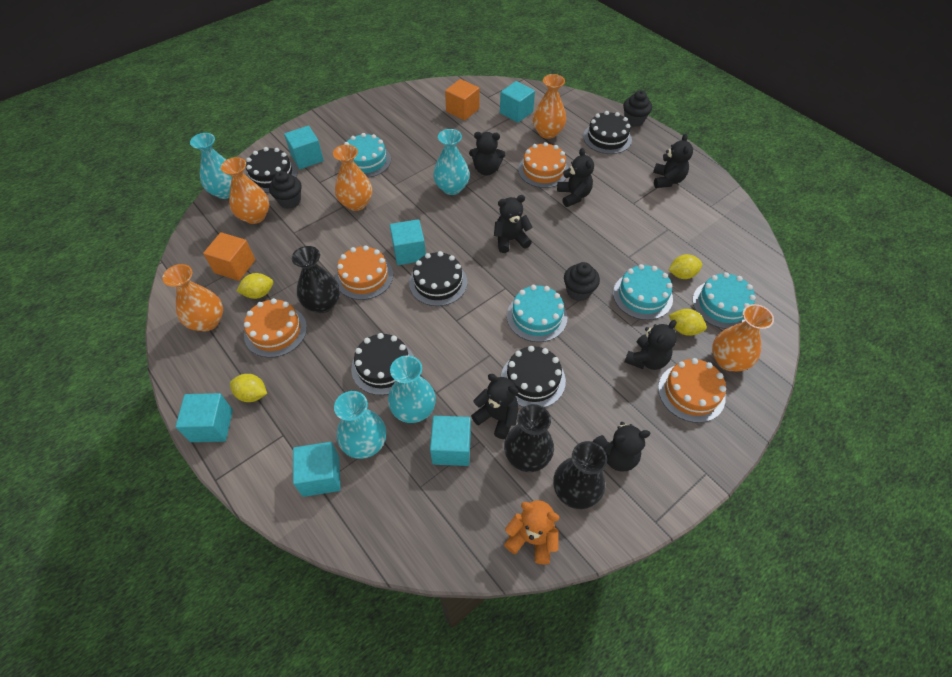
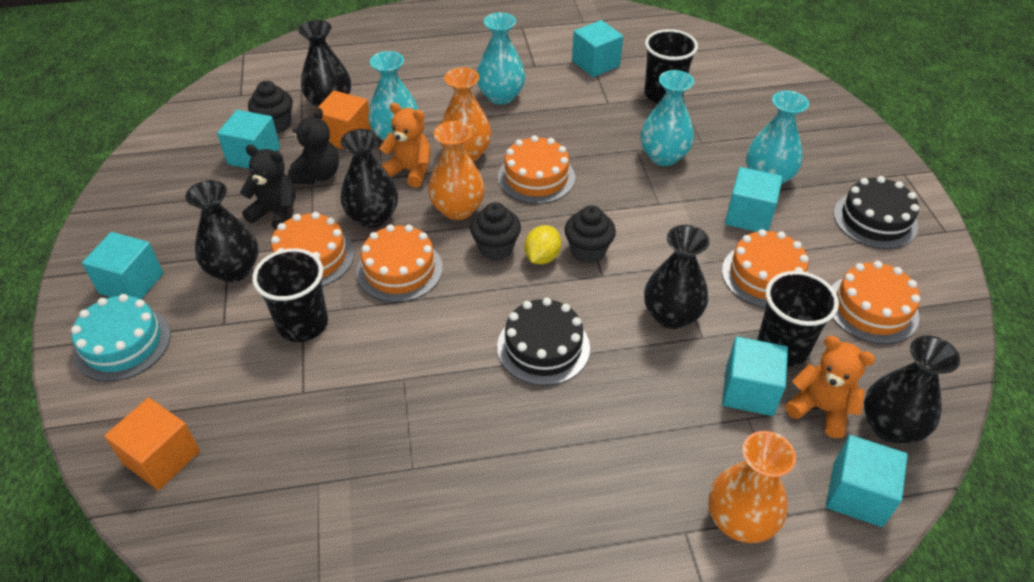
black cake: 5 -> 2
black cup: 0 -> 3
black teddy bear: 7 -> 2
black vase: 3 -> 5
orange cake: 4 -> 5
orange teddy bear: 1 -> 2
orange vase: 5 -> 3
turquoise cake: 4 -> 1
yellow lemon: 4 -> 1

